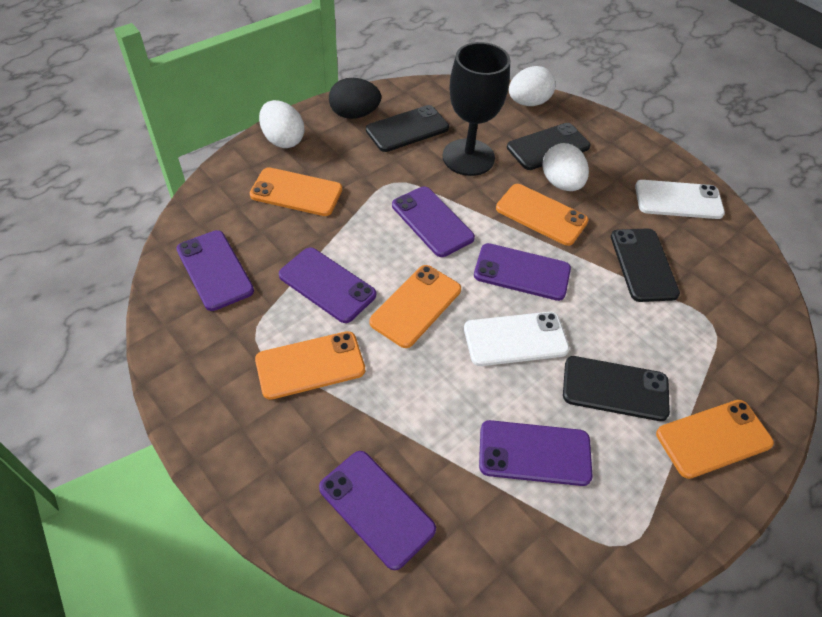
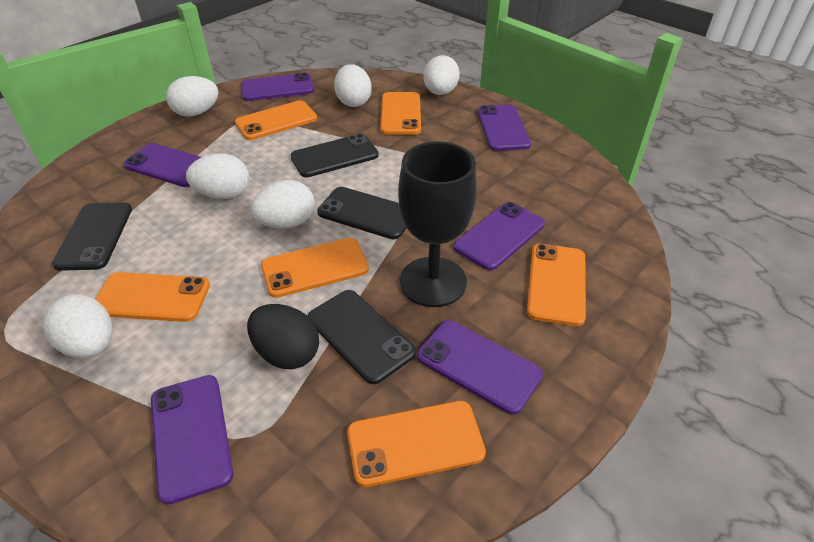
orange phone: 5 -> 6
white egg: 3 -> 6
white phone: 2 -> 0

